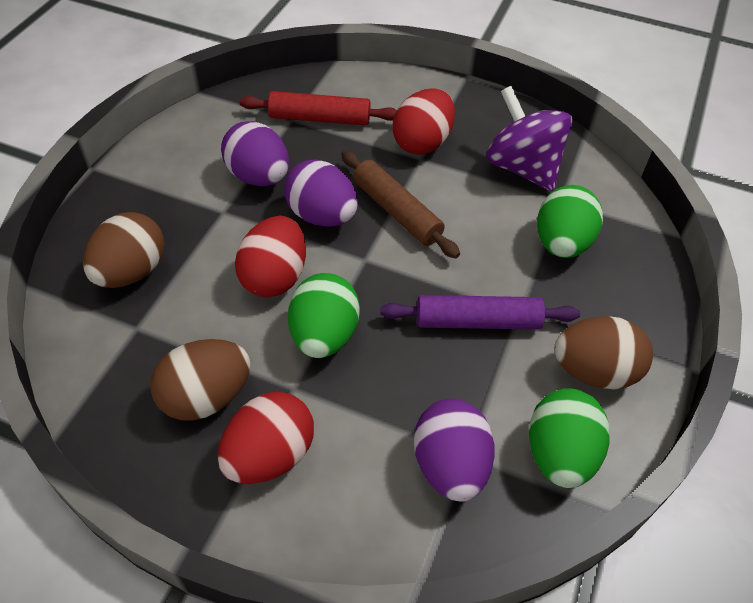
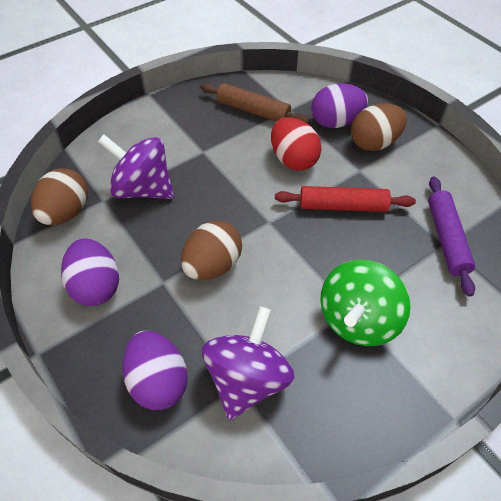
green egg: 3 -> 0
green spinning top: 0 -> 1
purple spinning top: 1 -> 2
red egg: 3 -> 1

